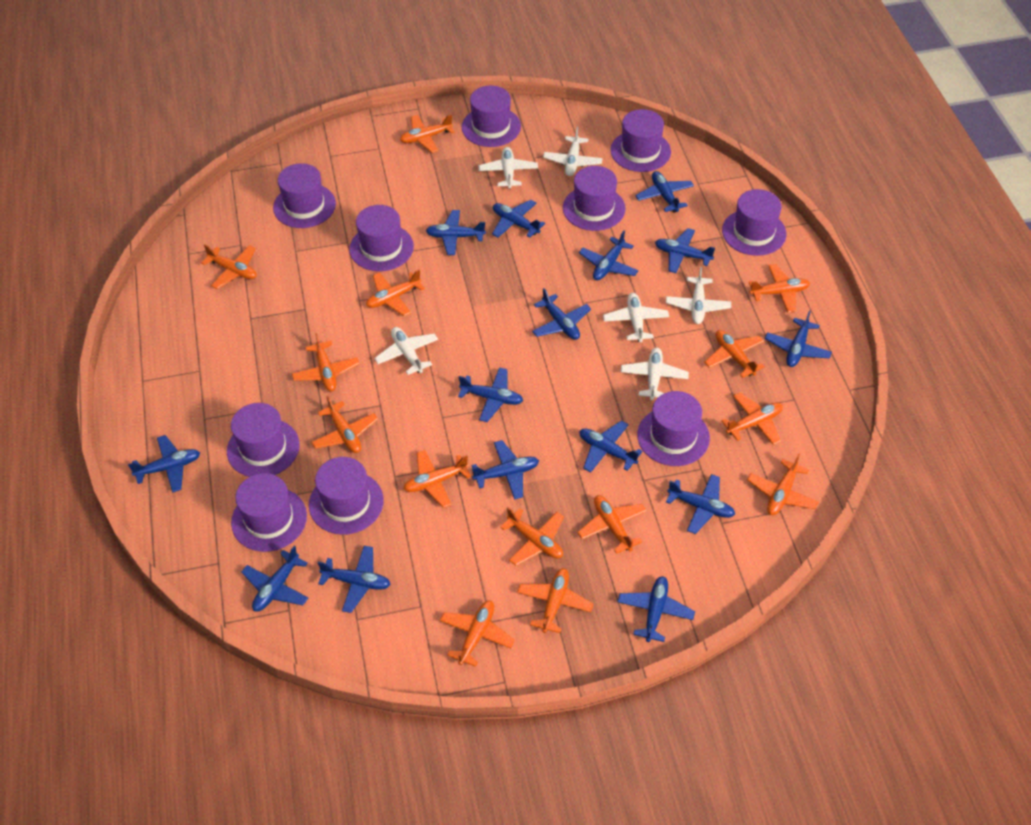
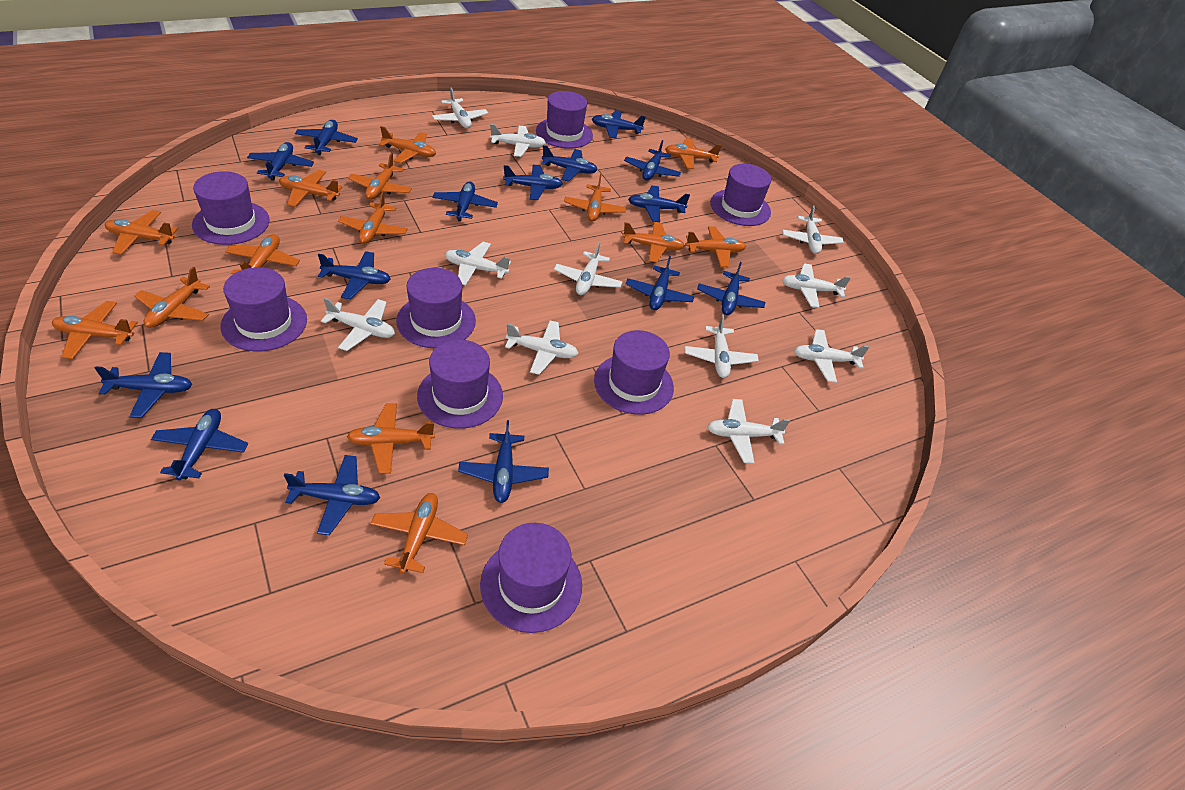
purple hat: 10 -> 8
white plane: 6 -> 11

